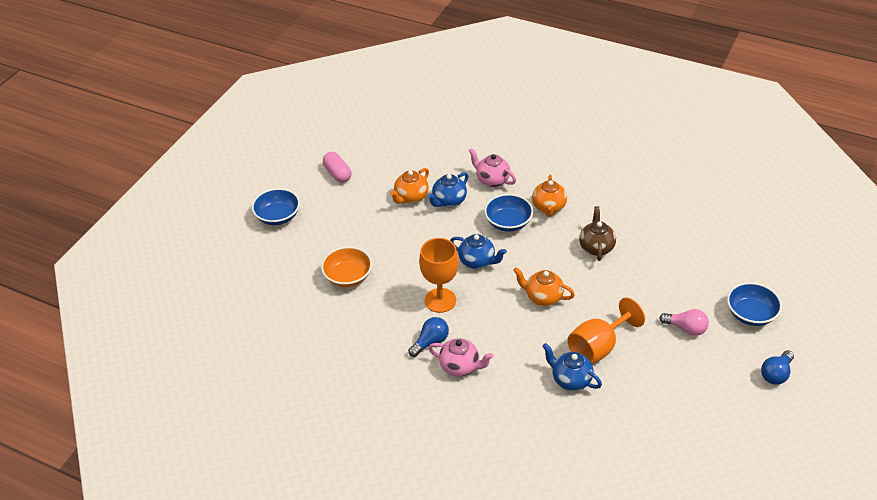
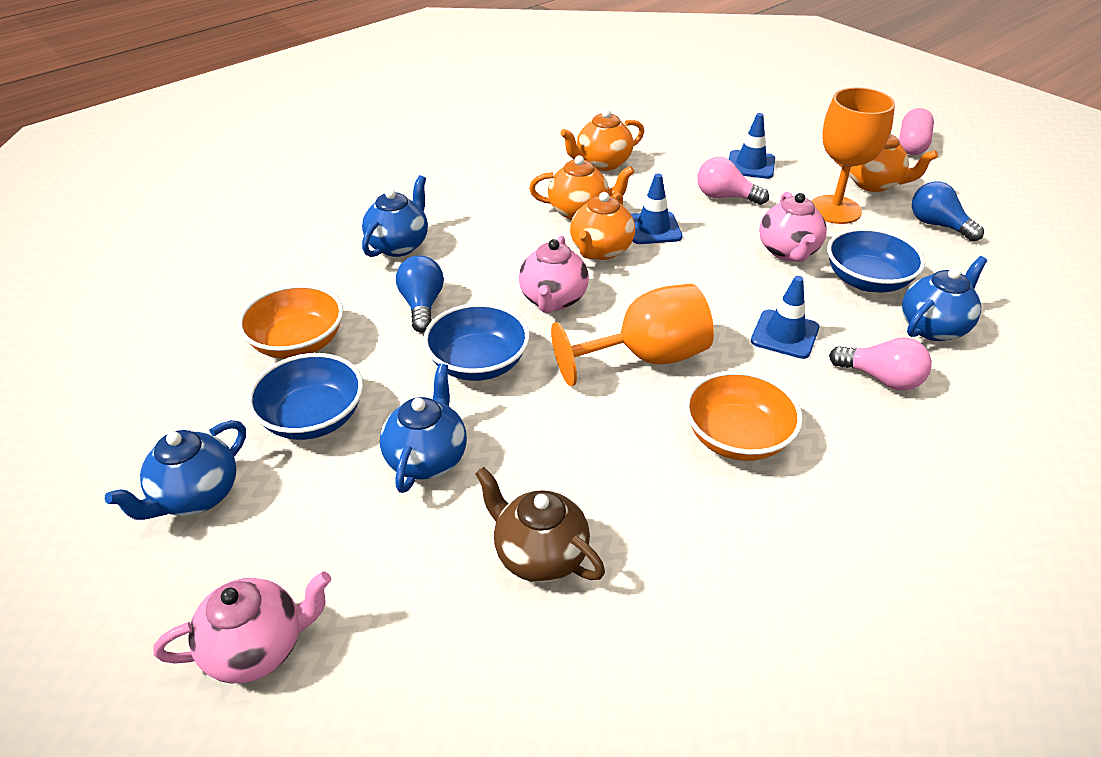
blue teapot: 3 -> 4
blue traffic cone: 0 -> 3
orange bowl: 1 -> 2
orange teapot: 3 -> 4
pink light bulb: 1 -> 2
pink teapot: 2 -> 3

